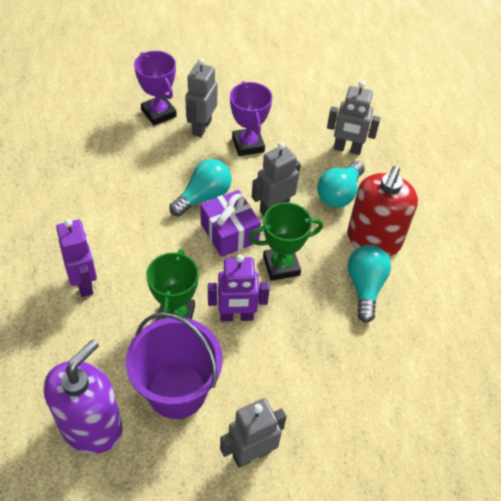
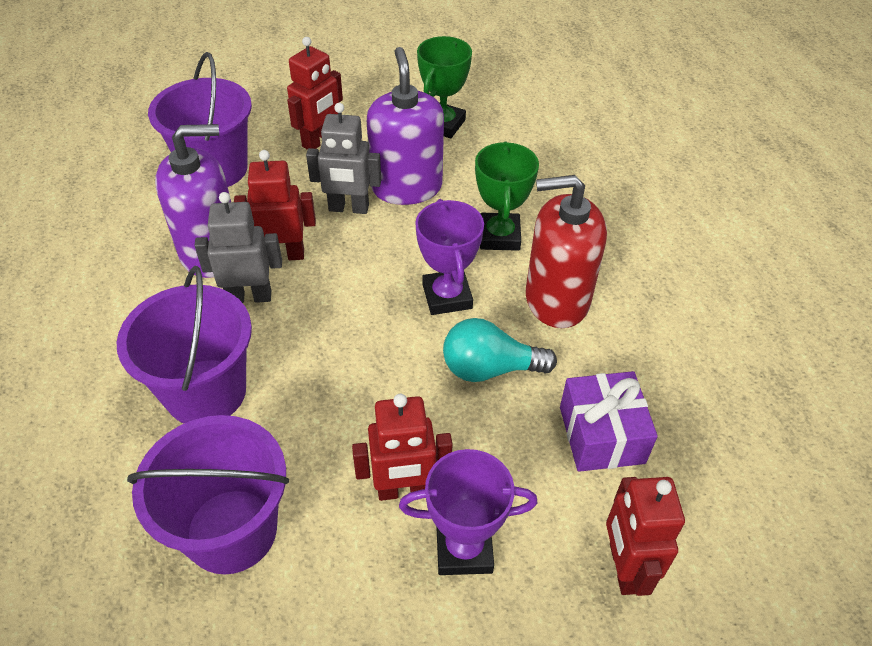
grey robot: 4 -> 2
purple bucket: 1 -> 3
purple robot: 2 -> 0
purple soap dispenser: 1 -> 2
red robot: 0 -> 4
turquoise light bulb: 3 -> 1

